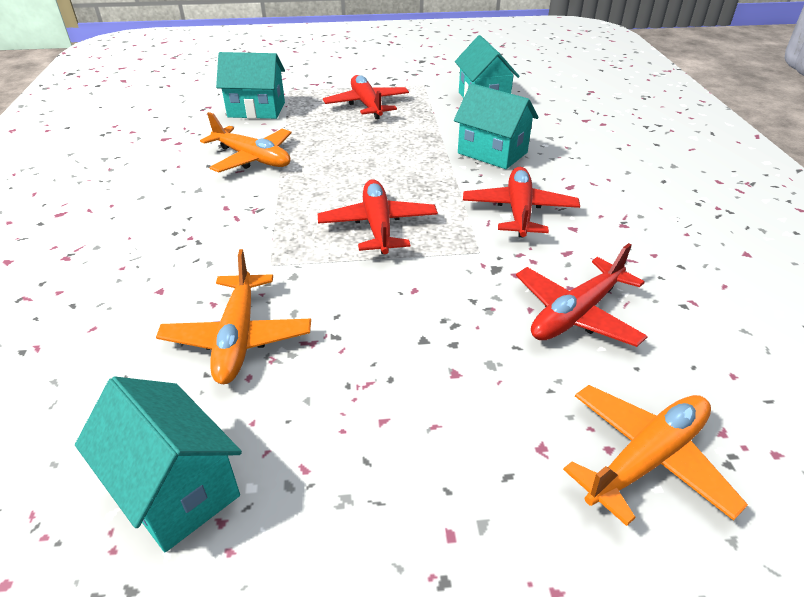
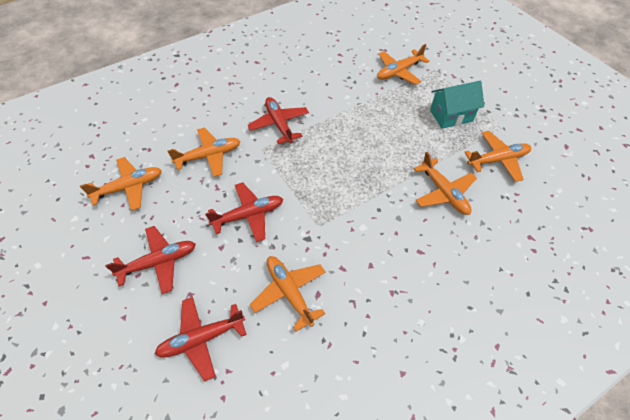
orange plane: 3 -> 6
turquoise house: 4 -> 1

